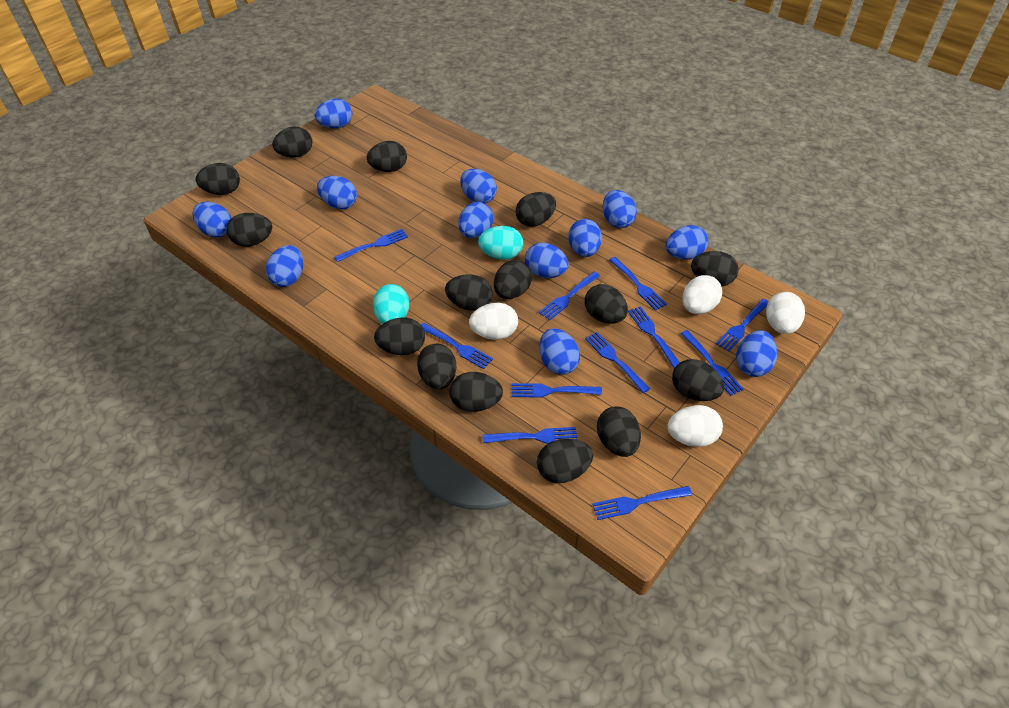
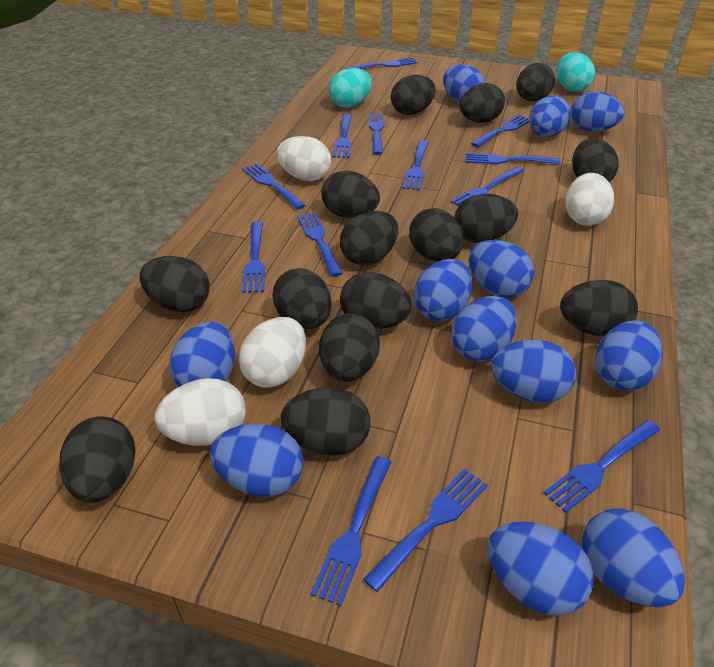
blue fork: 11 -> 13

